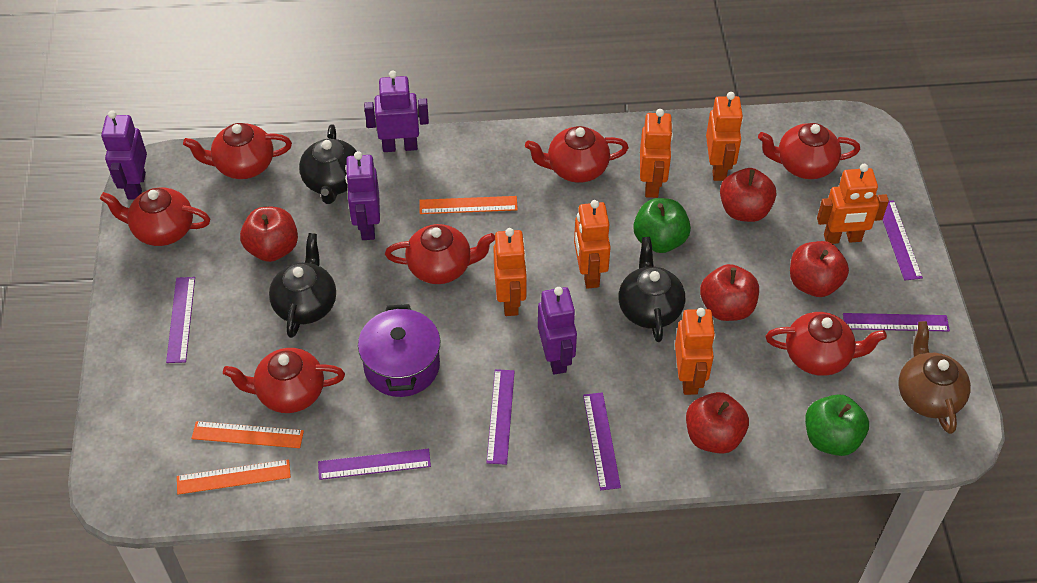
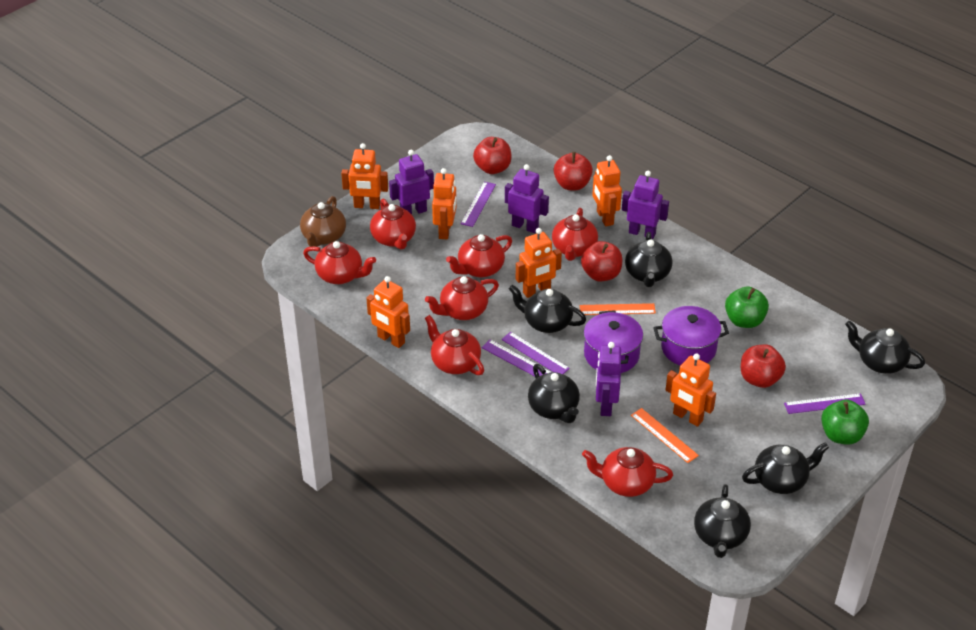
black teapot: 3 -> 6
orange ruler: 3 -> 2
purple pot: 1 -> 2
purple ruler: 6 -> 4
red apple: 5 -> 4

